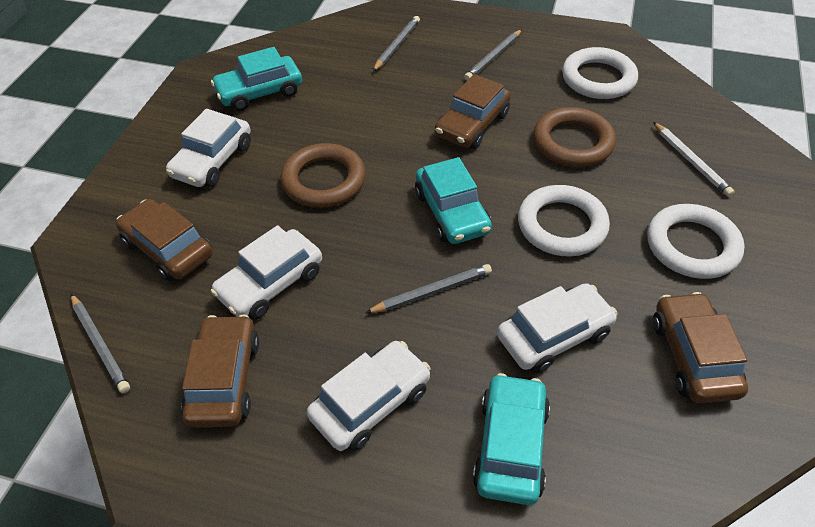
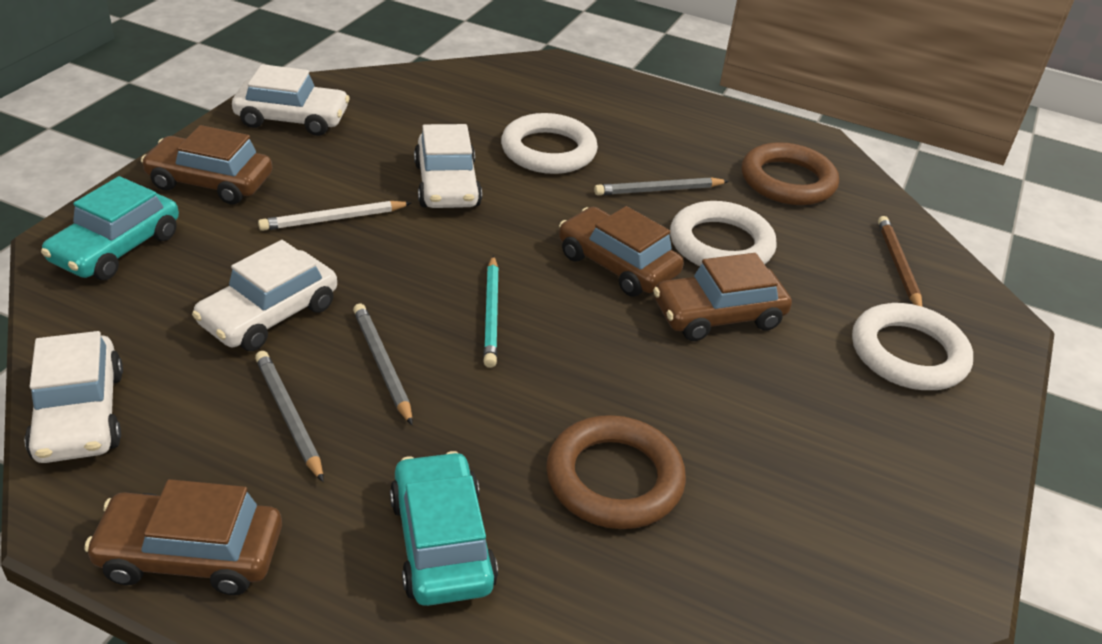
brown pencil: 0 -> 1
grey pencil: 4 -> 3
turquoise car: 3 -> 2
turquoise pencil: 0 -> 1

